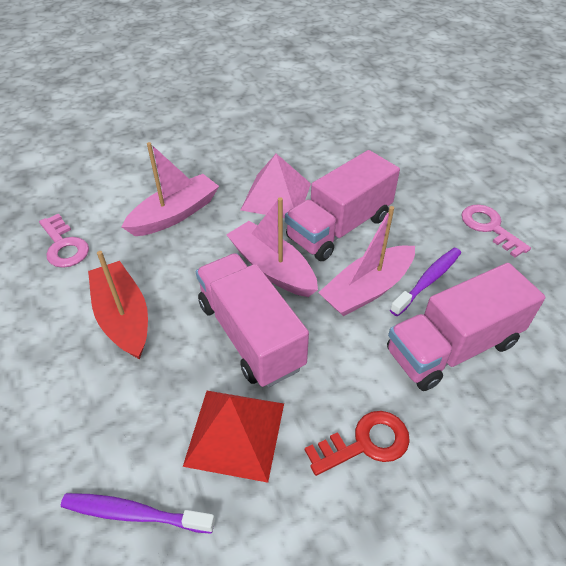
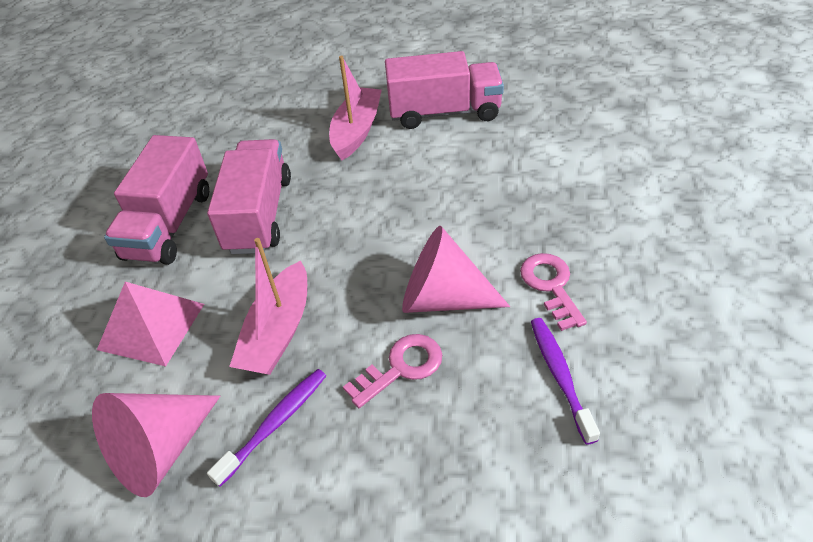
pink boat: 3 -> 2
pink cone: 0 -> 2
red boat: 1 -> 0
red key: 1 -> 0
red pyramid: 1 -> 0

